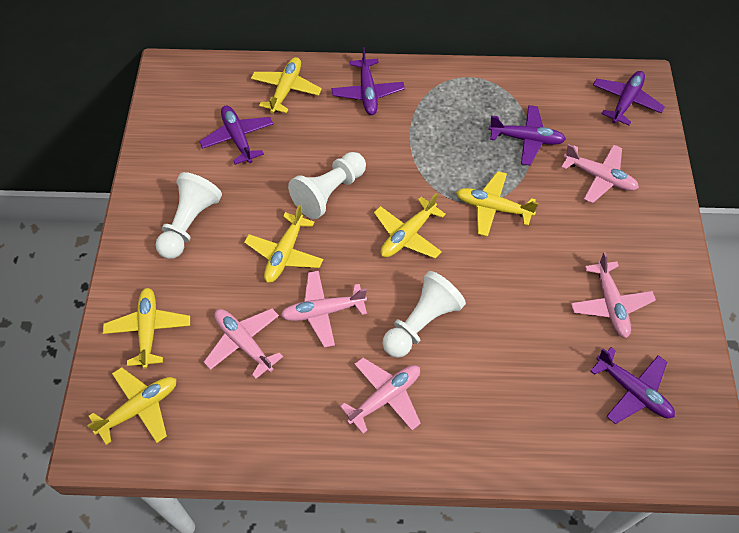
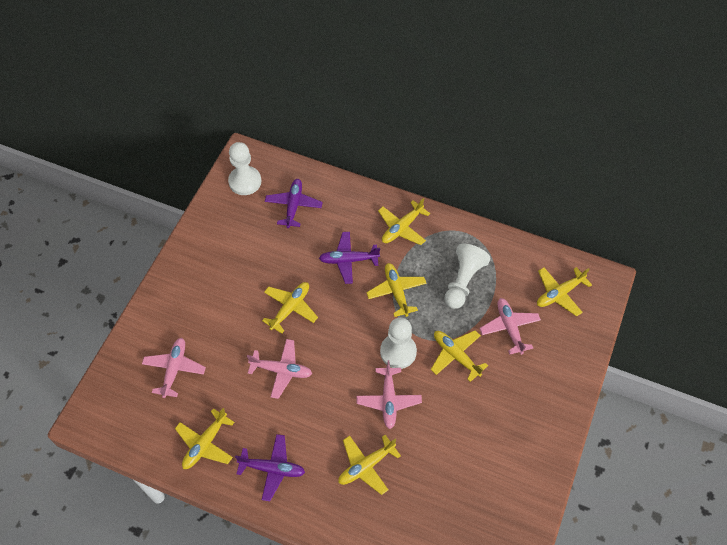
pink plane: 5 -> 4
purple plane: 5 -> 3
yellow plane: 6 -> 7

